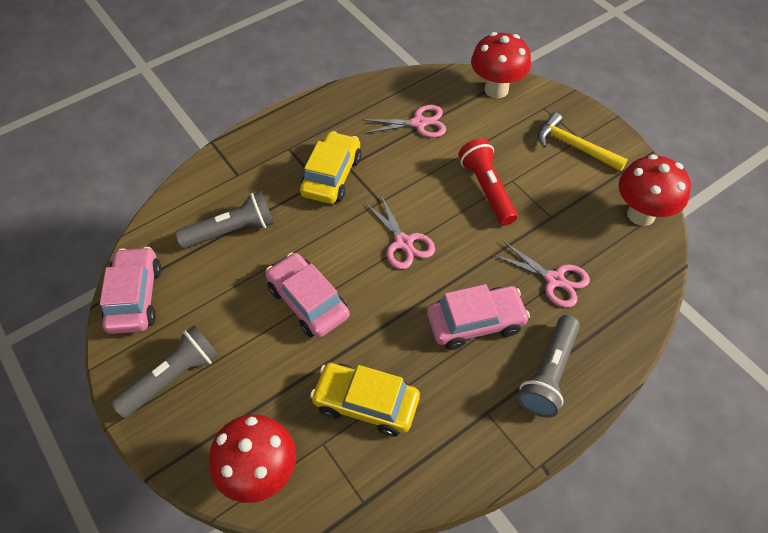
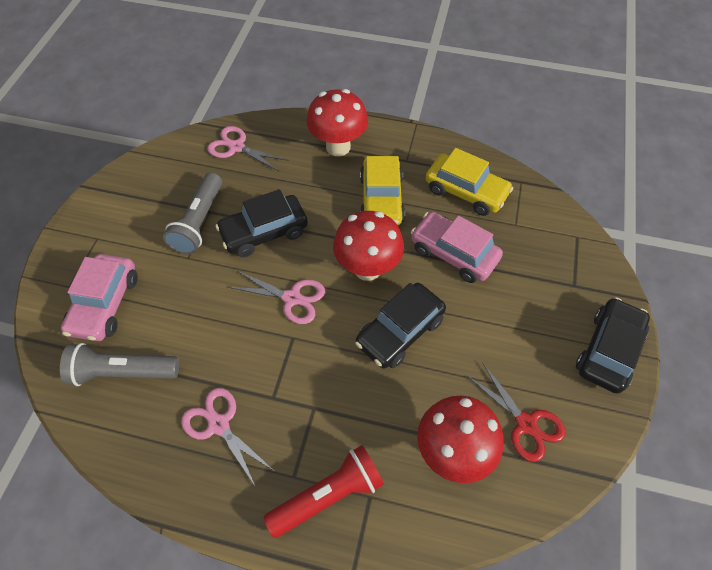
black car: 0 -> 3
grey flashlight: 3 -> 2
pink car: 3 -> 2
red scissors: 0 -> 1
yellow hammer: 1 -> 0

